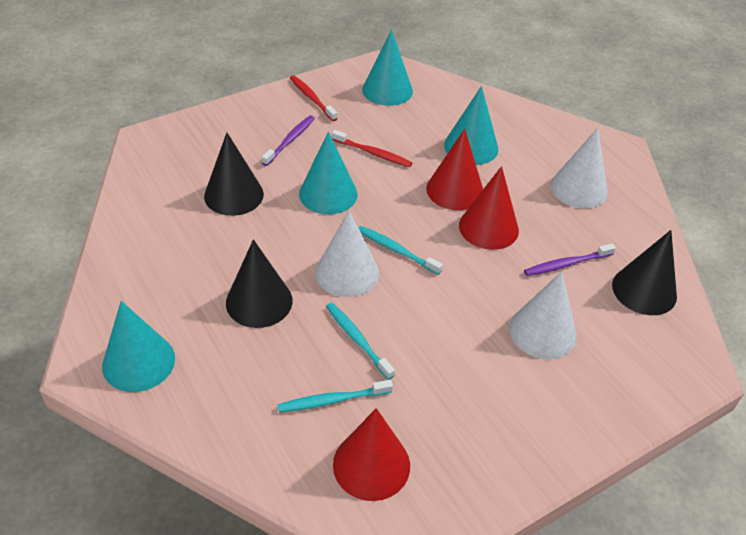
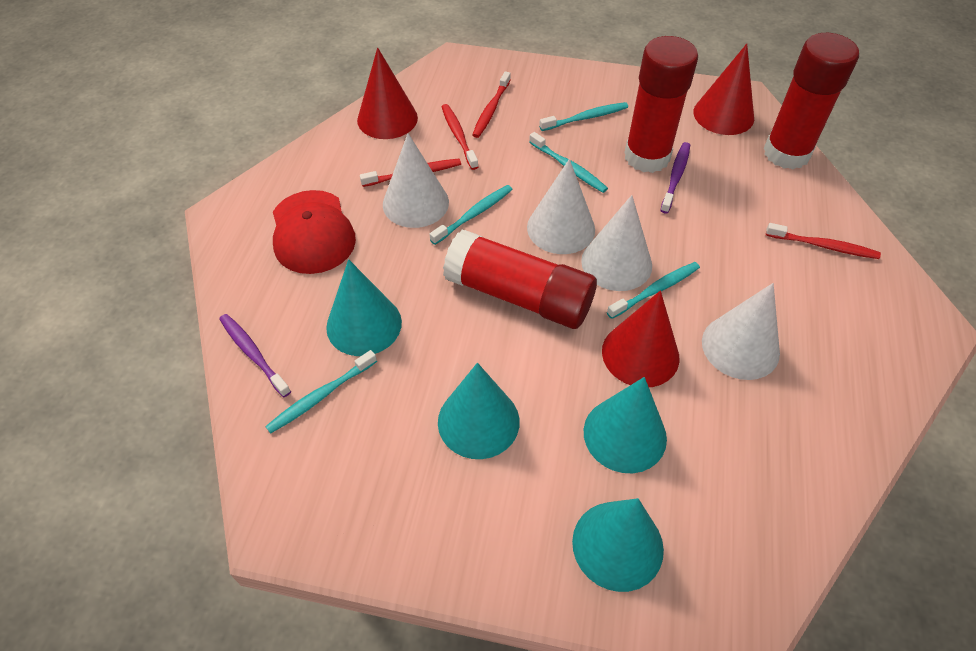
black cone: 3 -> 0
red cap: 0 -> 1
red glue stick: 0 -> 3
red toothbrush: 2 -> 4
turquoise toothbrush: 3 -> 5
white cone: 3 -> 4

